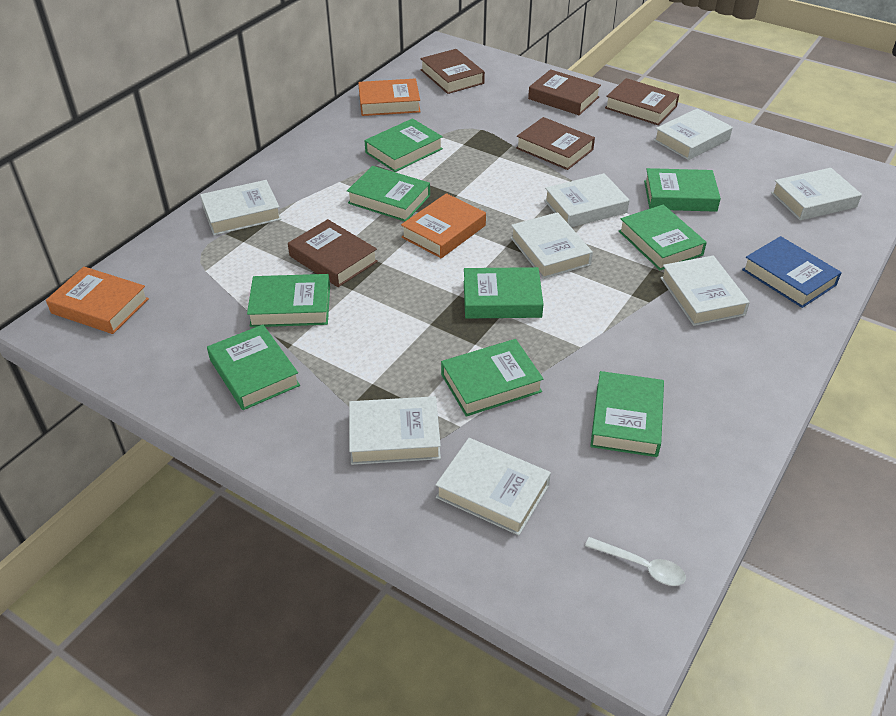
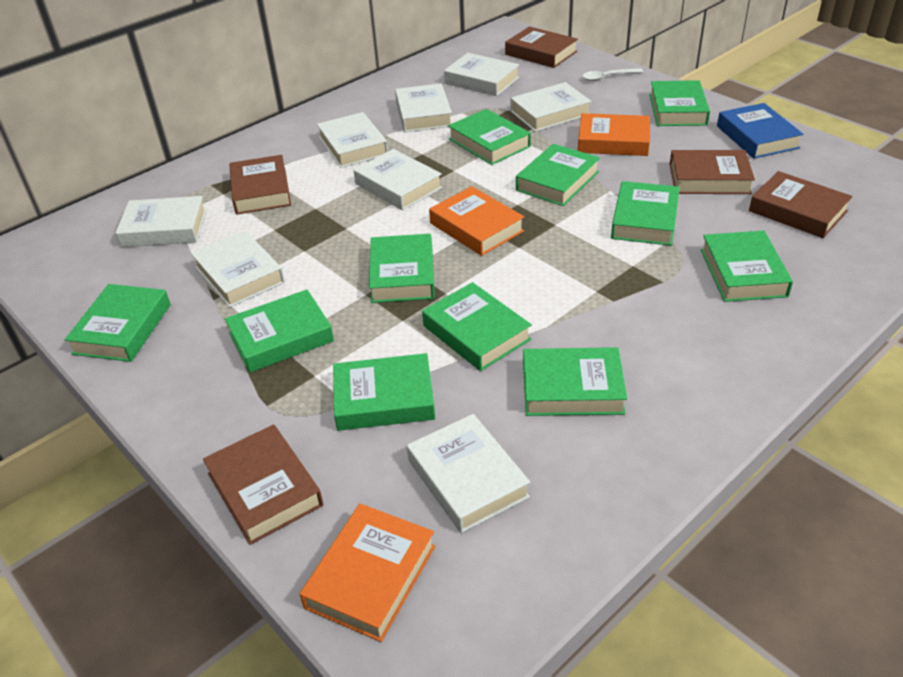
green book: 9 -> 11

